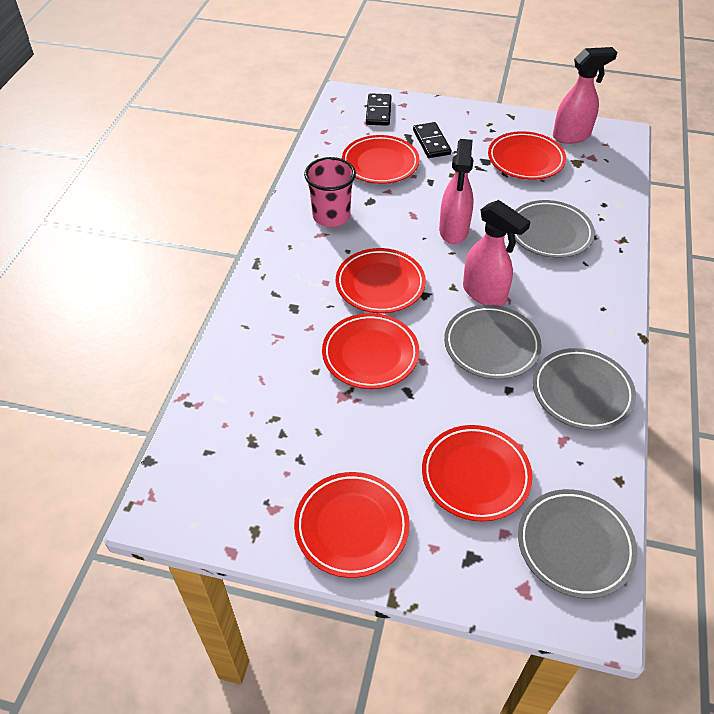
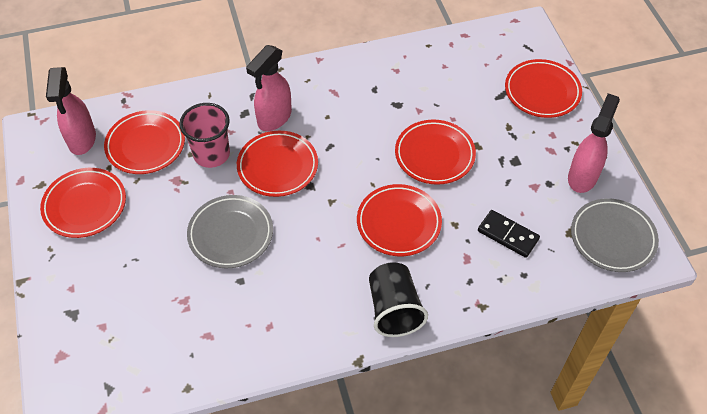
black cup: 0 -> 1
black domino: 2 -> 1
grey plate: 4 -> 2

